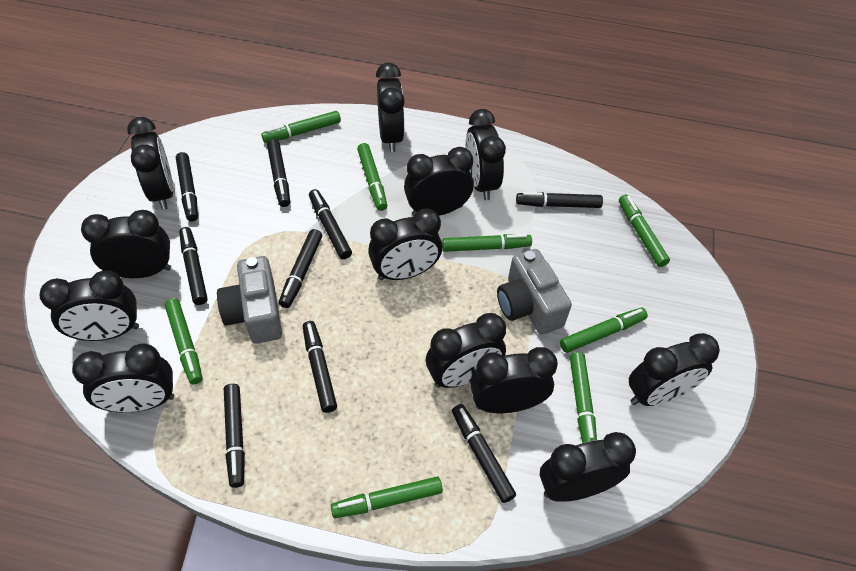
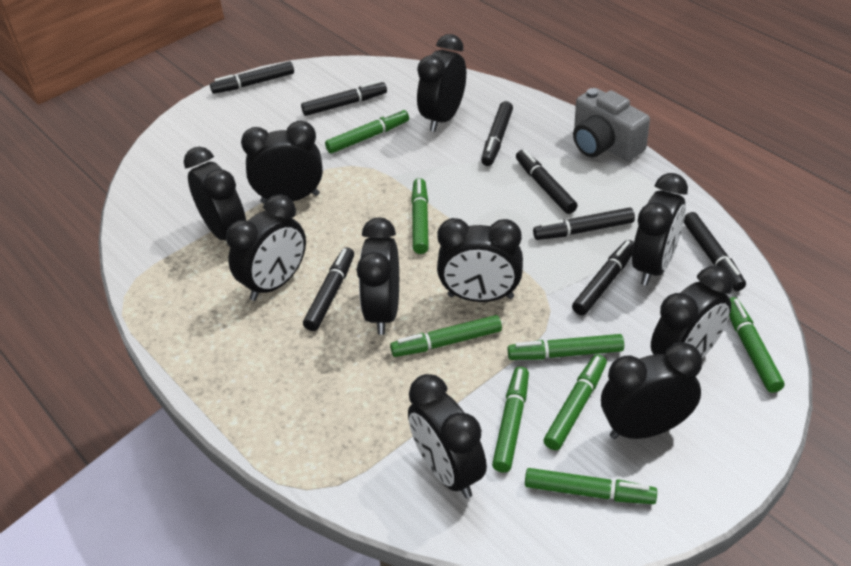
black clock: 12 -> 10
black marker: 9 -> 8
grey camera: 2 -> 1

